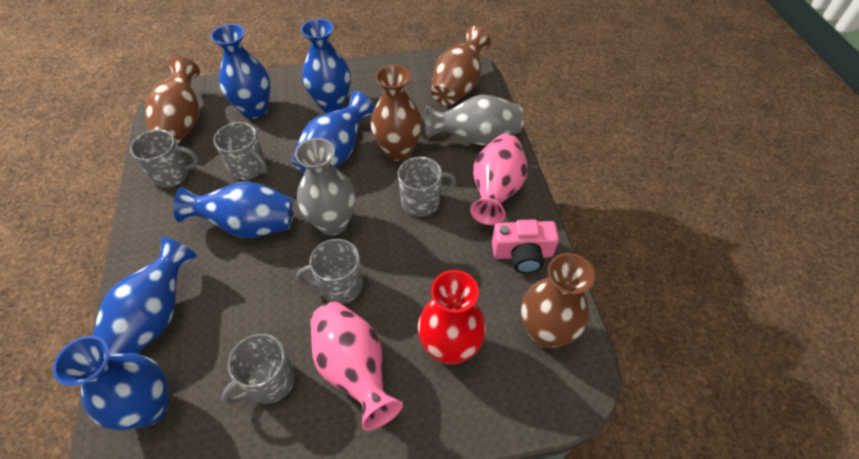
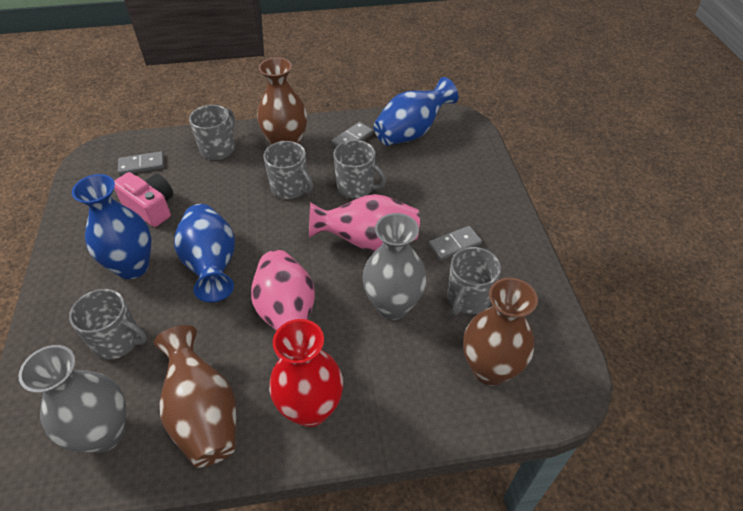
blue vase: 6 -> 3
brown vase: 4 -> 3
grey domino: 0 -> 3

